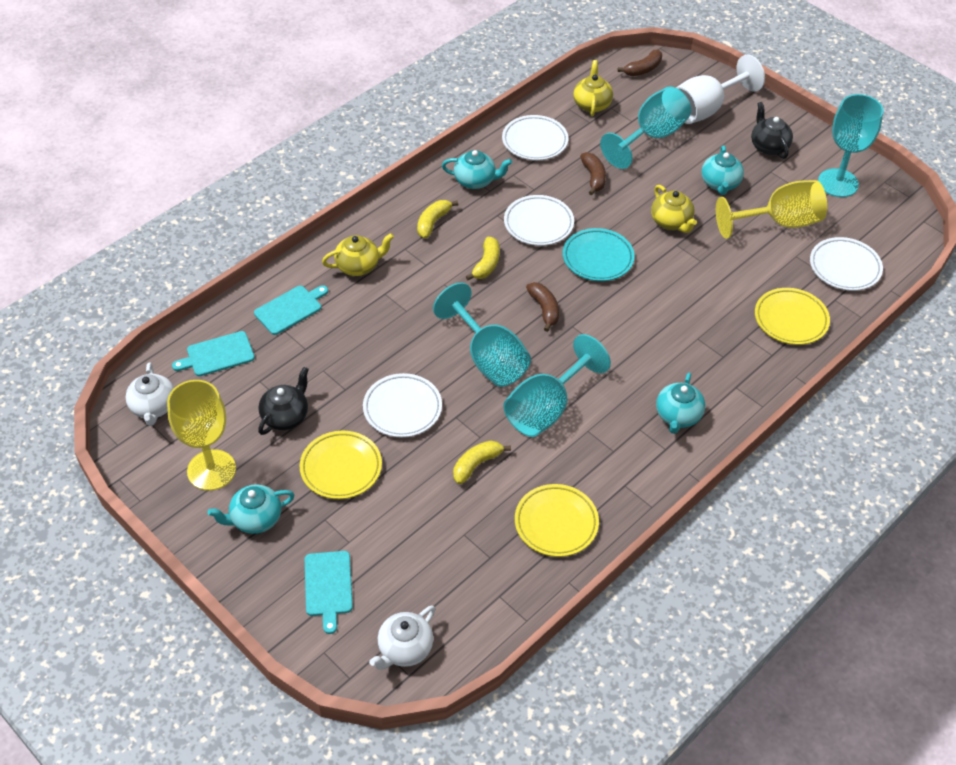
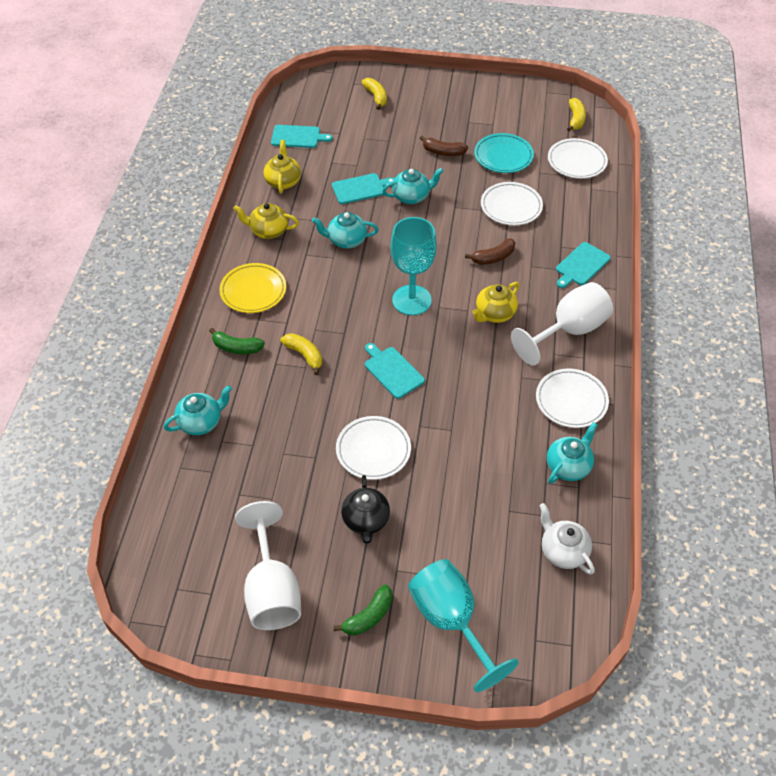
black teapot: 2 -> 1
brown banana: 3 -> 2
green banana: 0 -> 2
turquoise cutting board: 3 -> 4
turquoise goblet: 4 -> 2
white goblet: 1 -> 2
white teapot: 2 -> 1
yellow goblet: 2 -> 0
yellow plate: 3 -> 1

